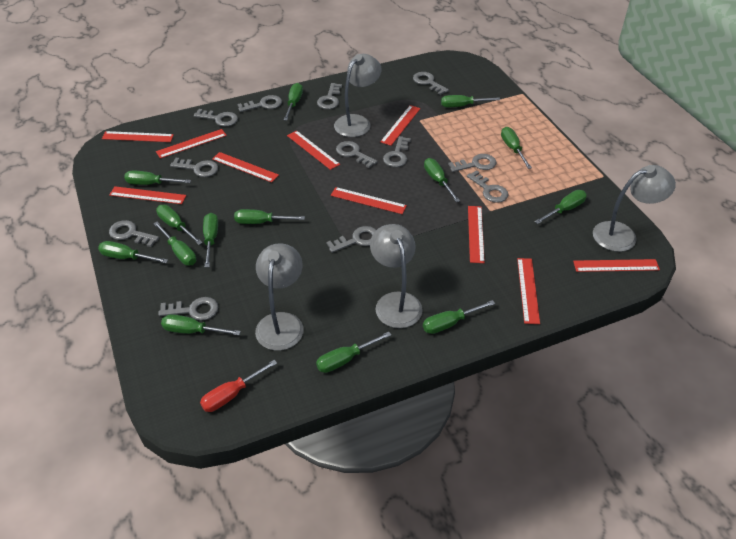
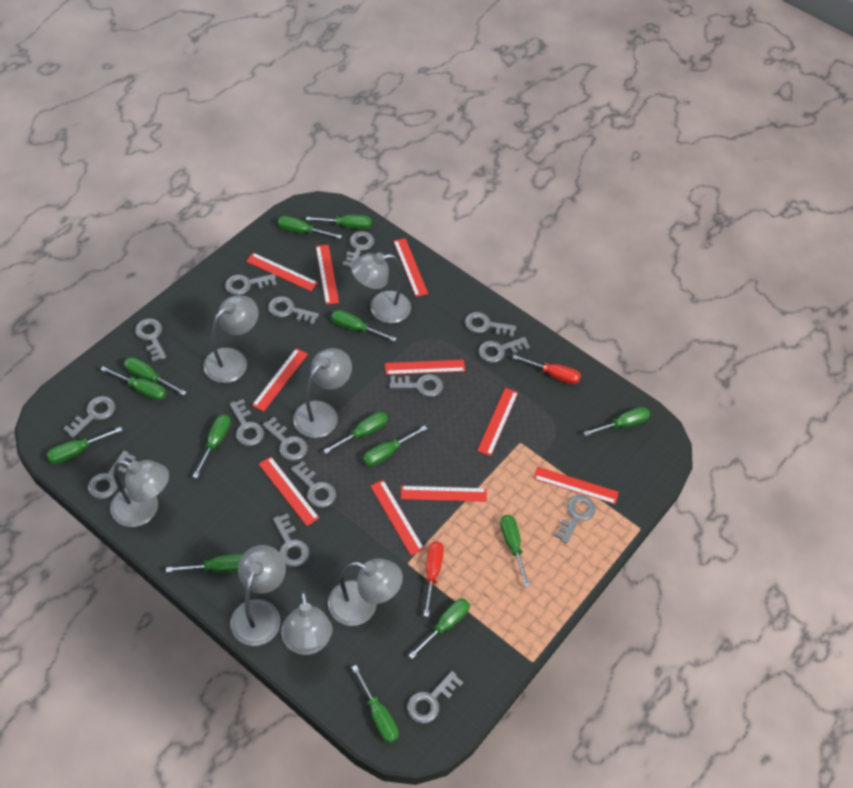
grey key: 12 -> 15
grey lamp: 4 -> 7
red screwdriver: 1 -> 2

